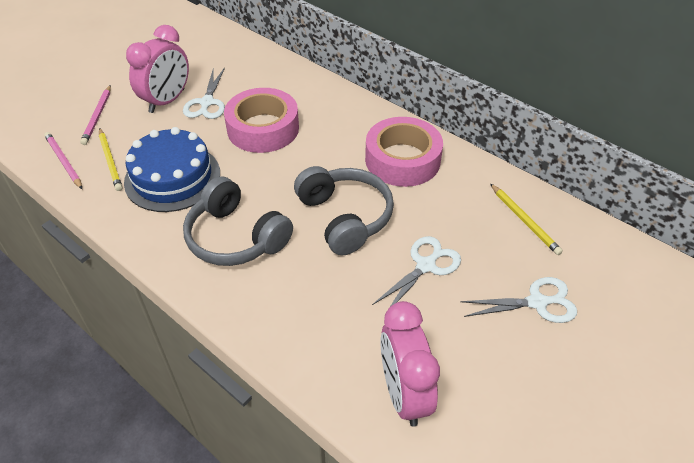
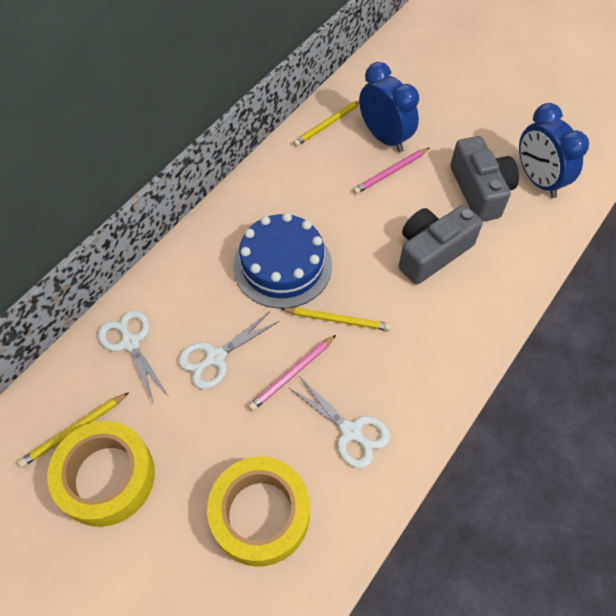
blue clock: 0 -> 2
grey camera: 0 -> 2
grey headphones: 2 -> 0
pink clock: 2 -> 0
pink tape: 2 -> 0
yellow pencil: 2 -> 3
yellow tape: 0 -> 2

